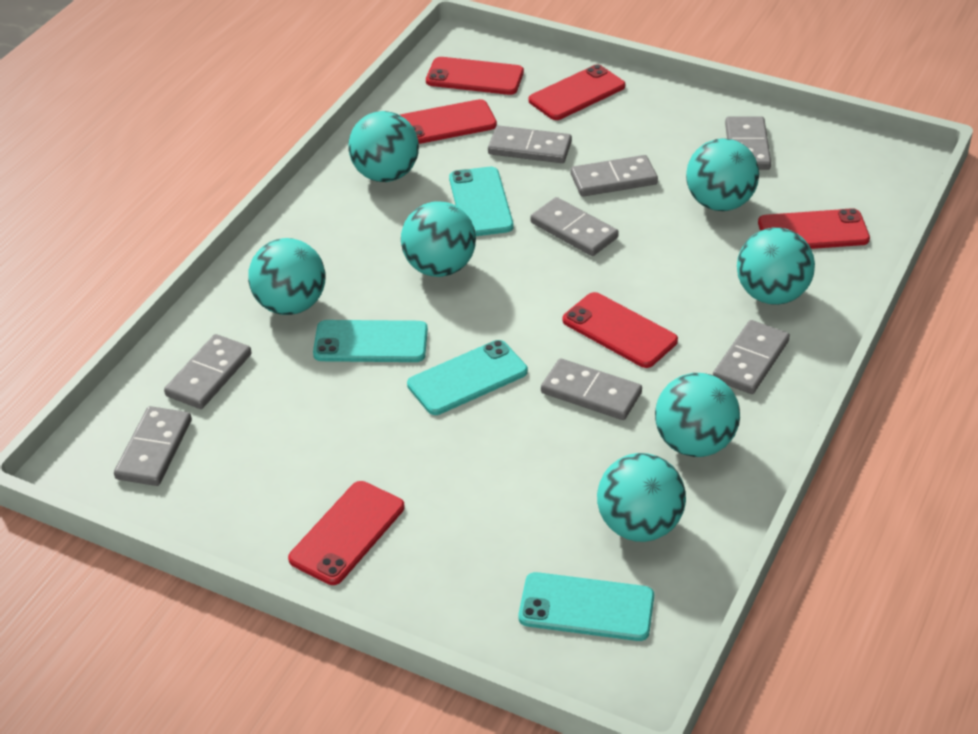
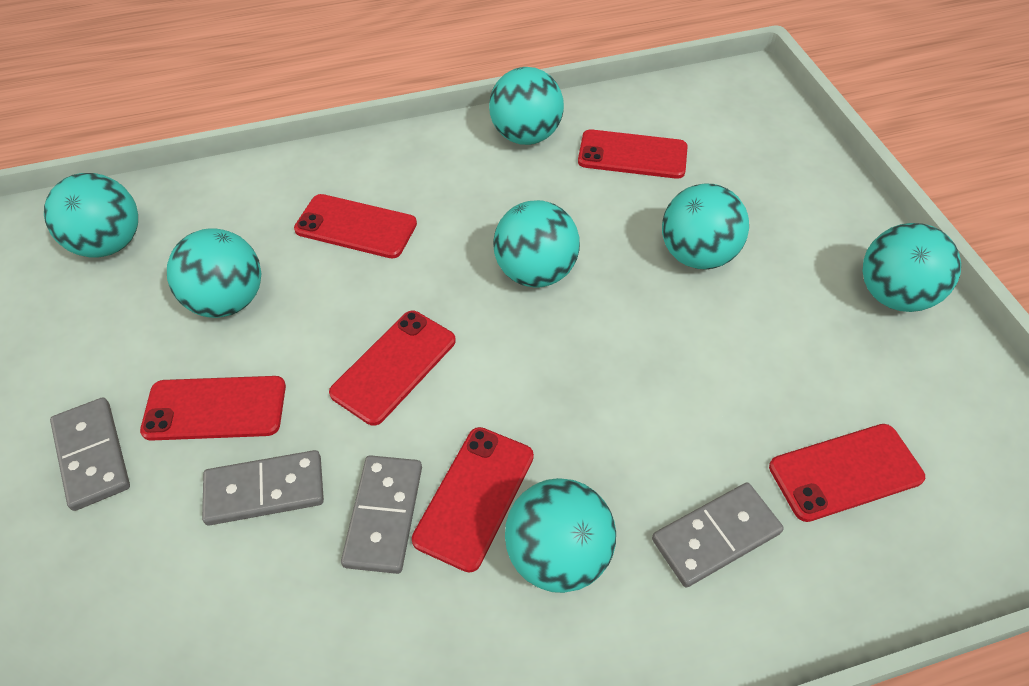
grey domino: 8 -> 4
turquoise phone: 4 -> 0

